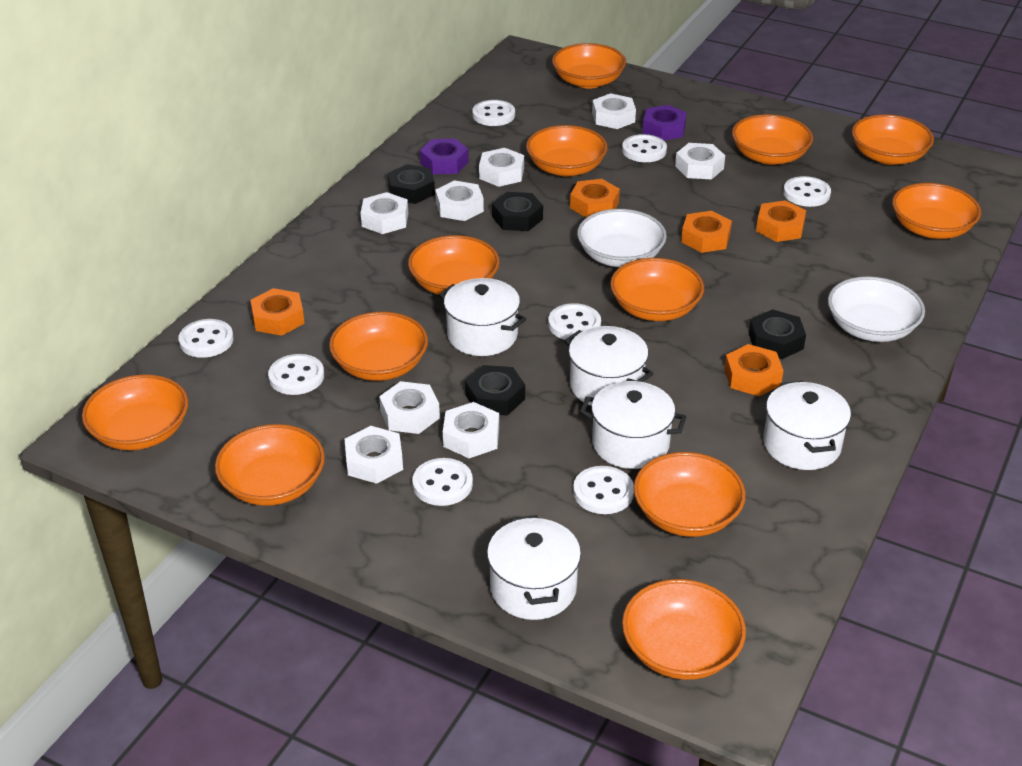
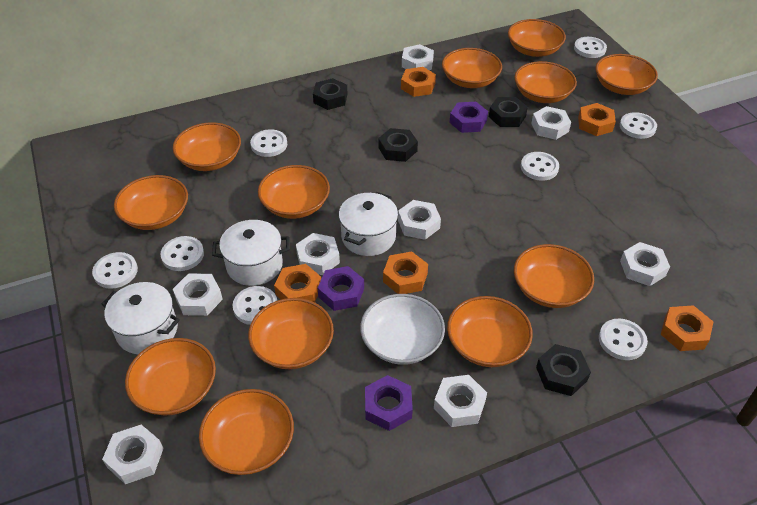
purple nut: 2 -> 3
white bowl: 2 -> 1
white pot: 5 -> 3

